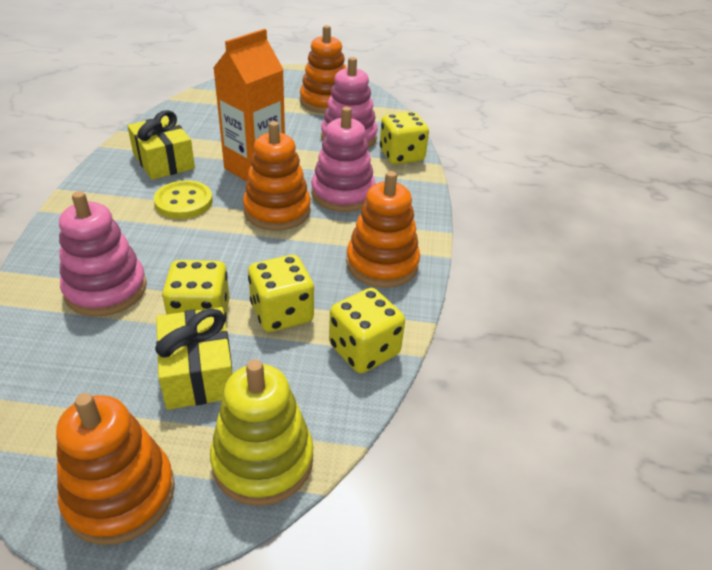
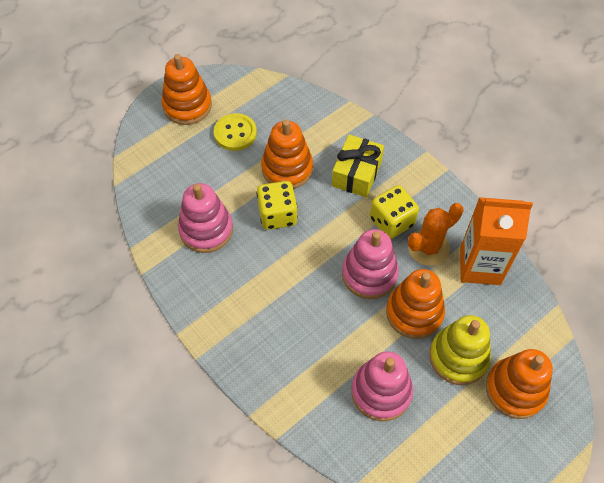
orange cactus: 0 -> 1
yellow dice: 4 -> 2
yellow gift: 2 -> 1

